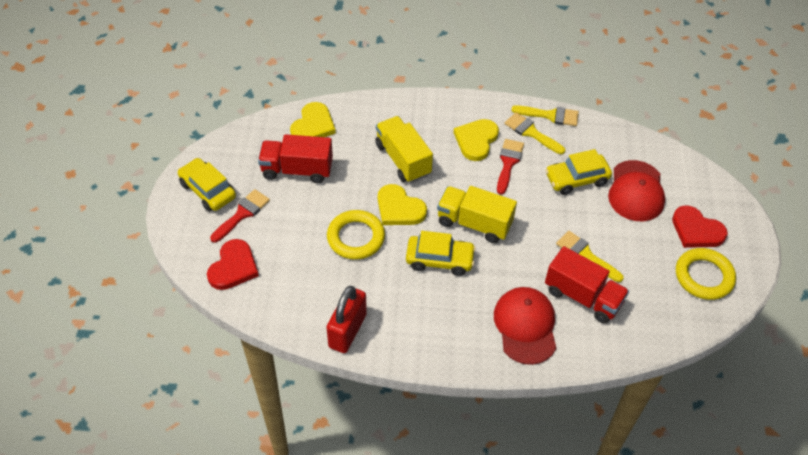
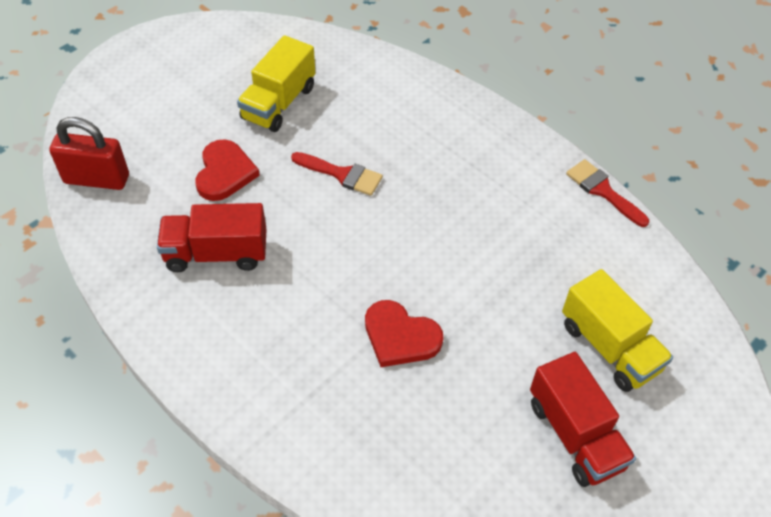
red cap: 2 -> 0
yellow brush: 3 -> 0
yellow car: 3 -> 0
yellow heart: 3 -> 0
yellow ring: 2 -> 0

